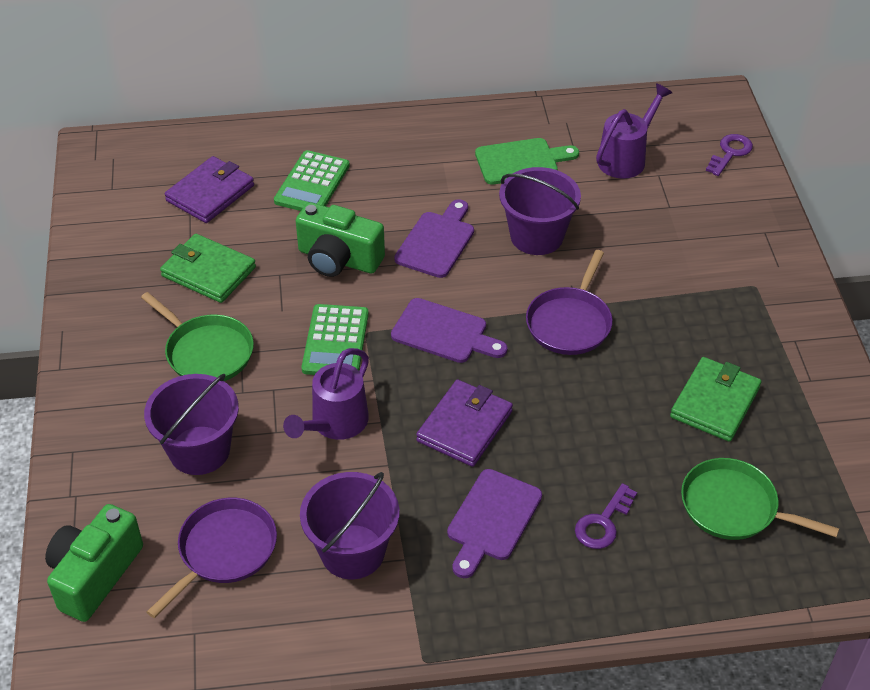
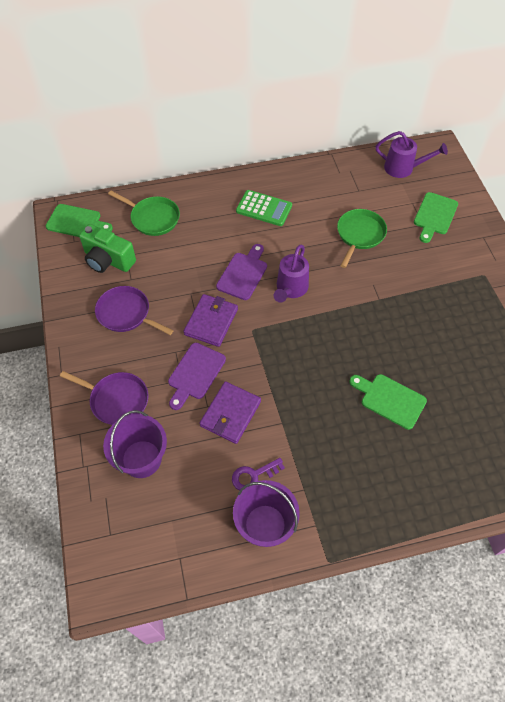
green calculator: 2 -> 1
green camera: 2 -> 1
green cutting board: 1 -> 3
green wallet: 2 -> 0
purple bucket: 3 -> 2
purple cutting board: 3 -> 2
purple key: 2 -> 1

